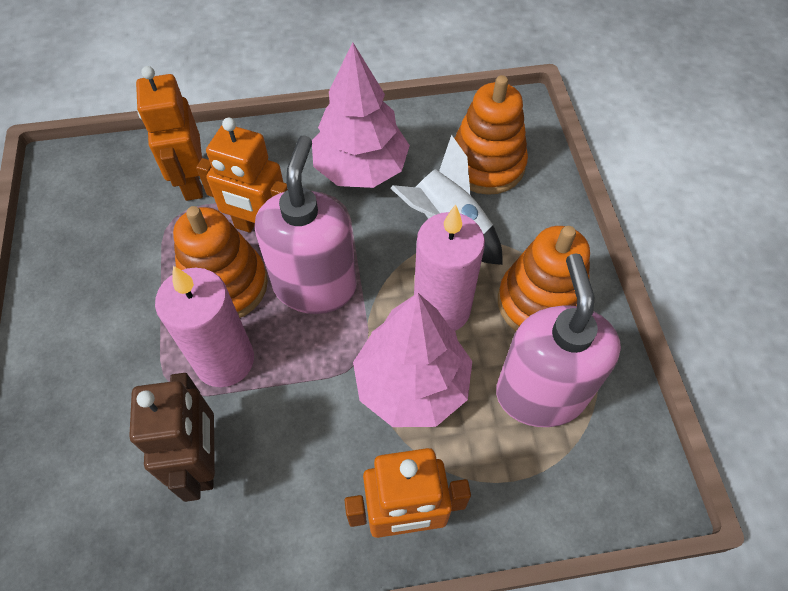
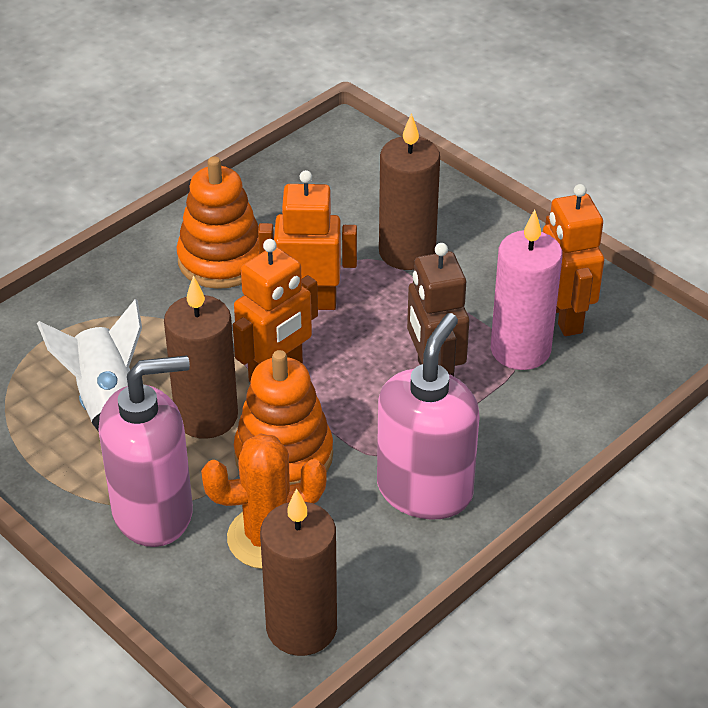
brown candle: 0 -> 3
orange cactus: 0 -> 1
orange stacking toy: 3 -> 2
pink candle: 2 -> 1
pink tree: 2 -> 0

